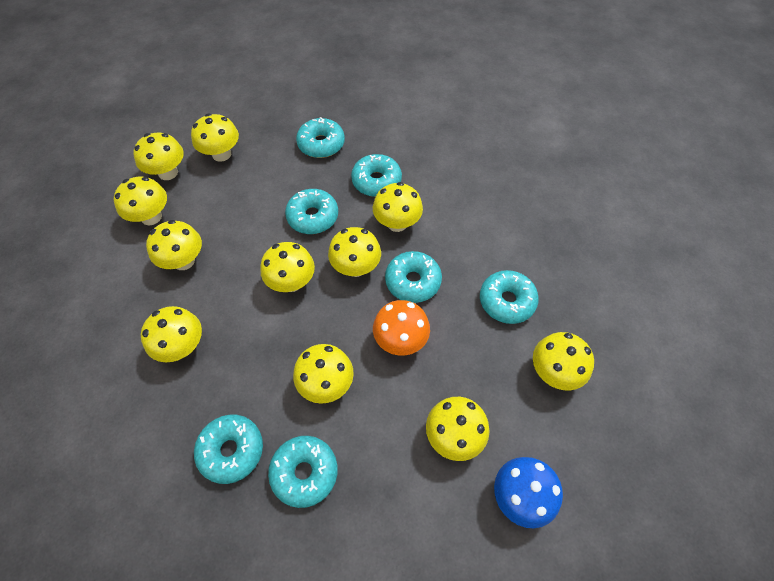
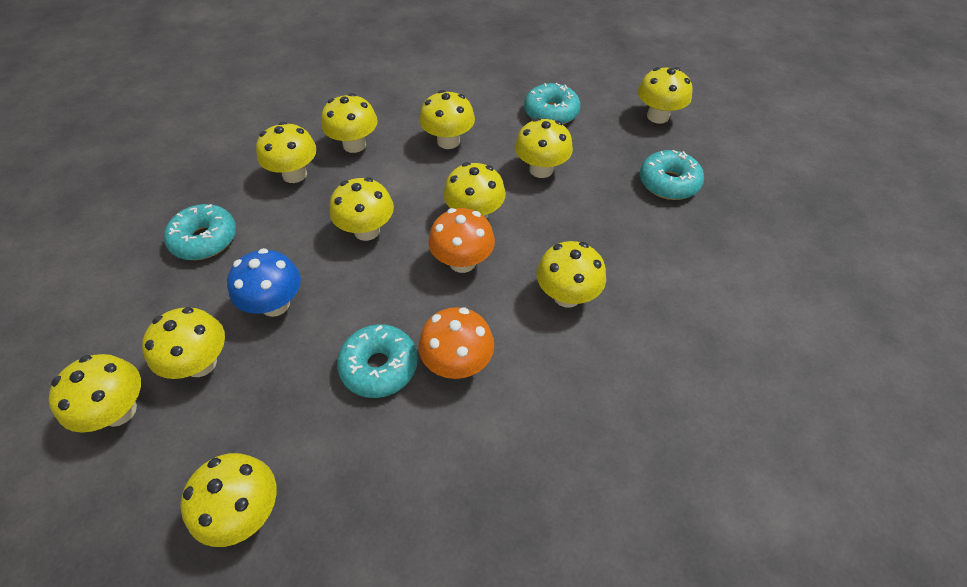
orange mushroom: 1 -> 2
turquoise donut: 7 -> 4

